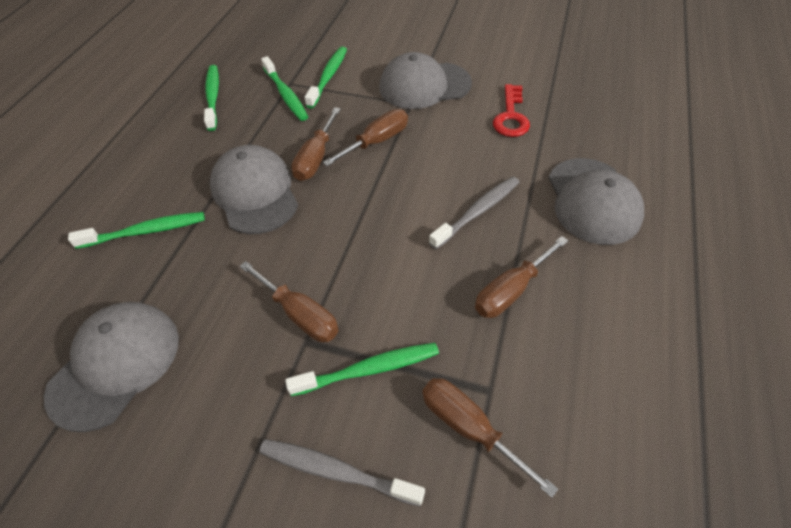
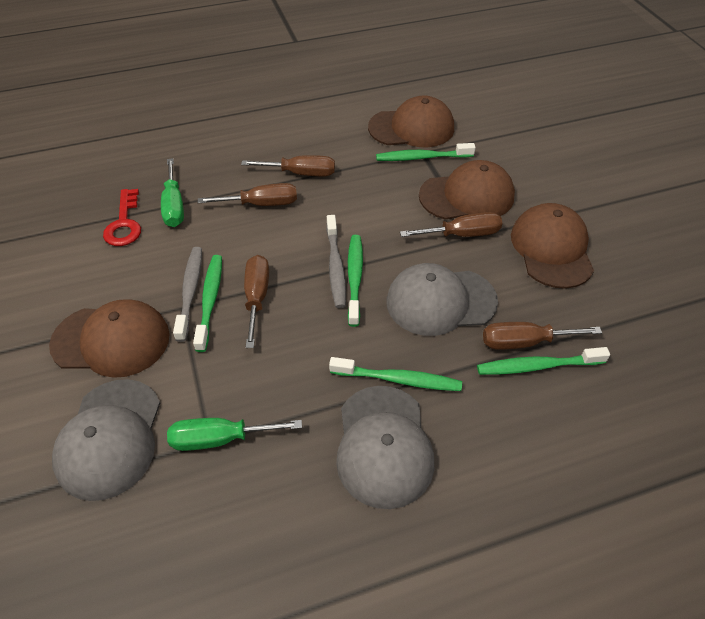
brown cap: 0 -> 4
green screwdriver: 0 -> 2
grey cap: 4 -> 3

